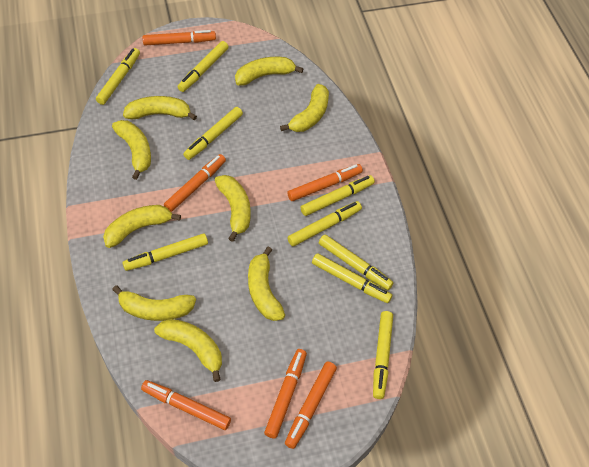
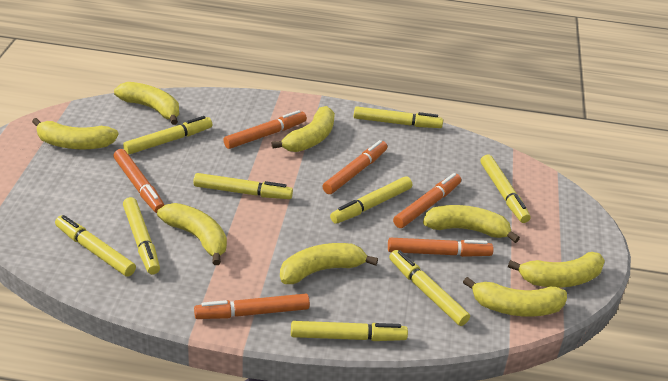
yellow banana: 9 -> 8

